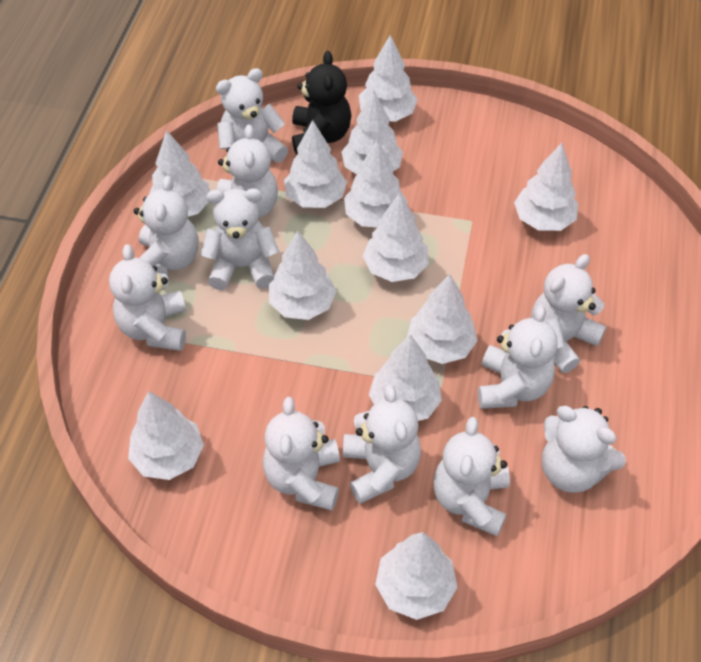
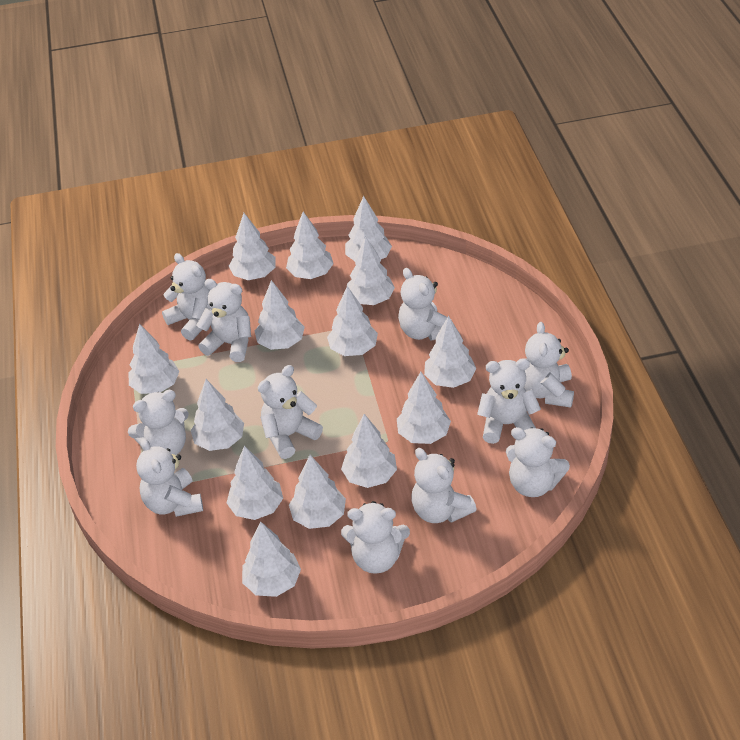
black teddy bear: 1 -> 0
white tree: 12 -> 14

